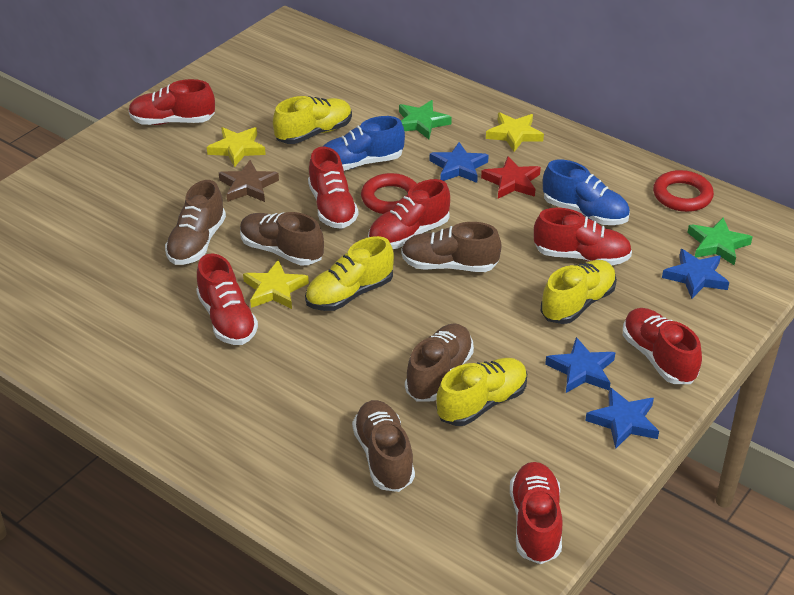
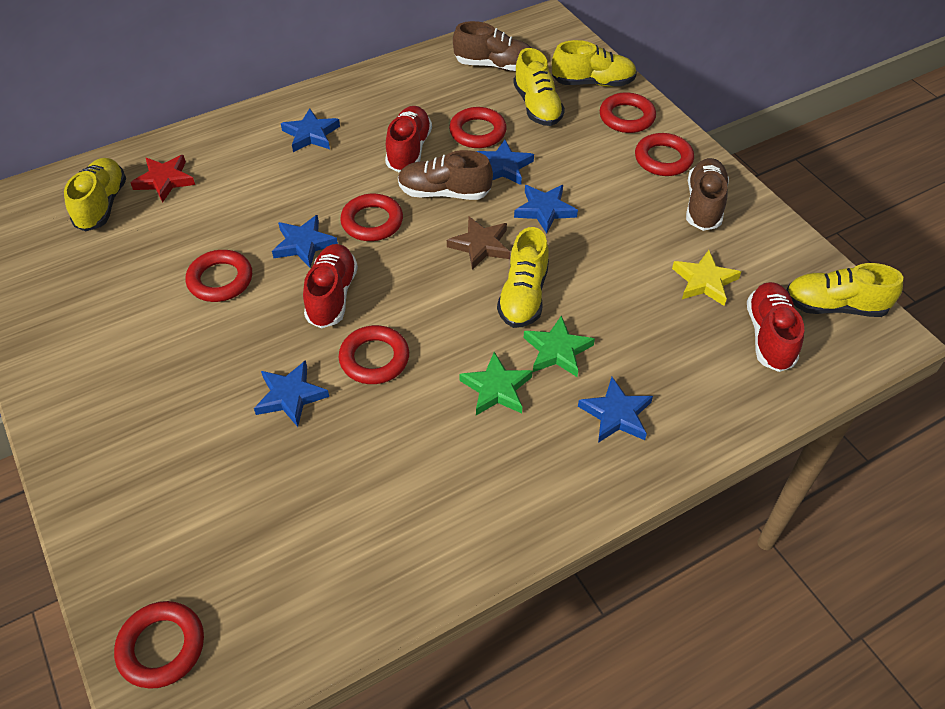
blue shoe: 2 -> 0
blue star: 4 -> 6
brown shoe: 5 -> 3
red ring: 2 -> 7
red shoe: 7 -> 3
yellow shoe: 4 -> 5
yellow star: 3 -> 1

